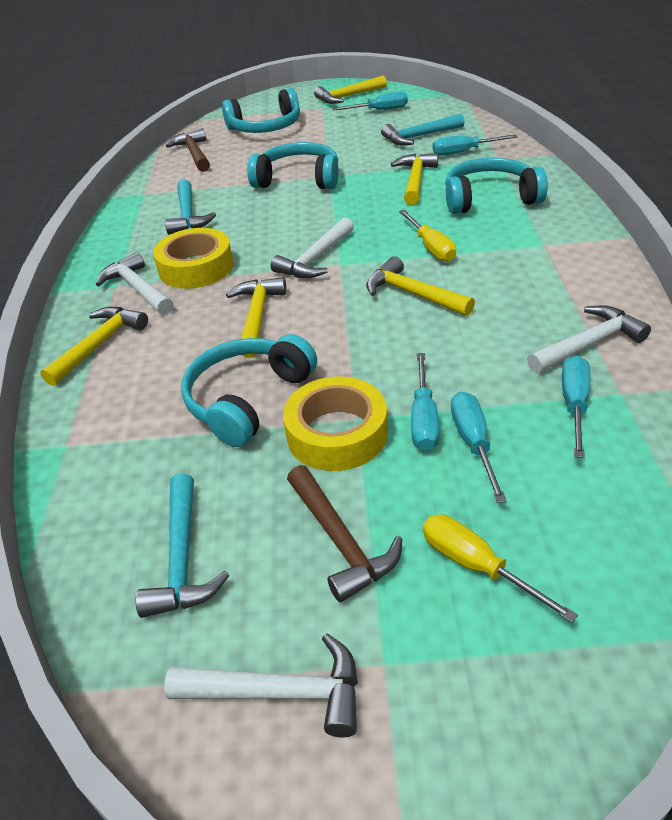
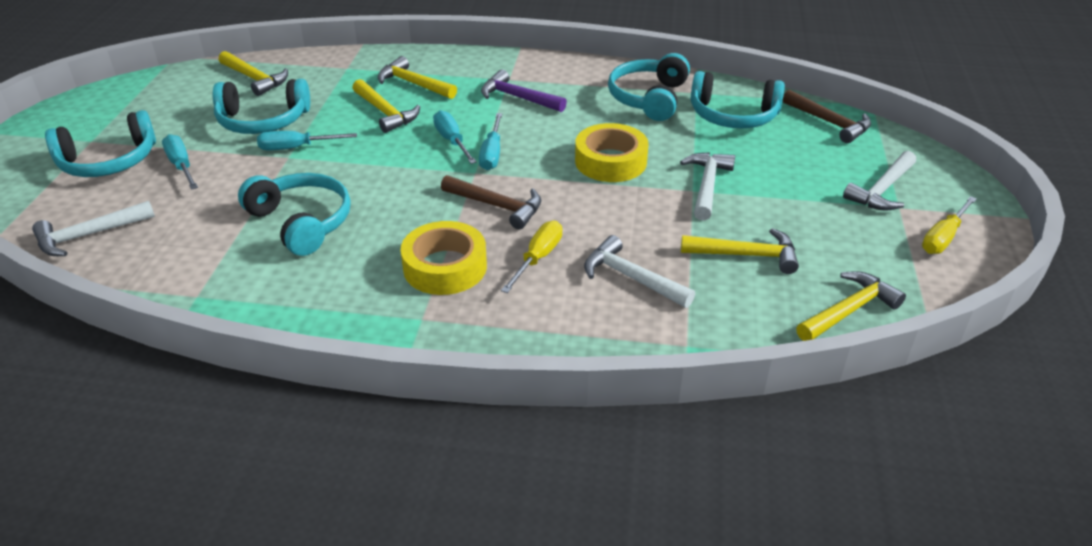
purple hammer: 0 -> 1
turquoise hammer: 3 -> 0
turquoise headphones: 4 -> 5
turquoise screwdriver: 5 -> 4

